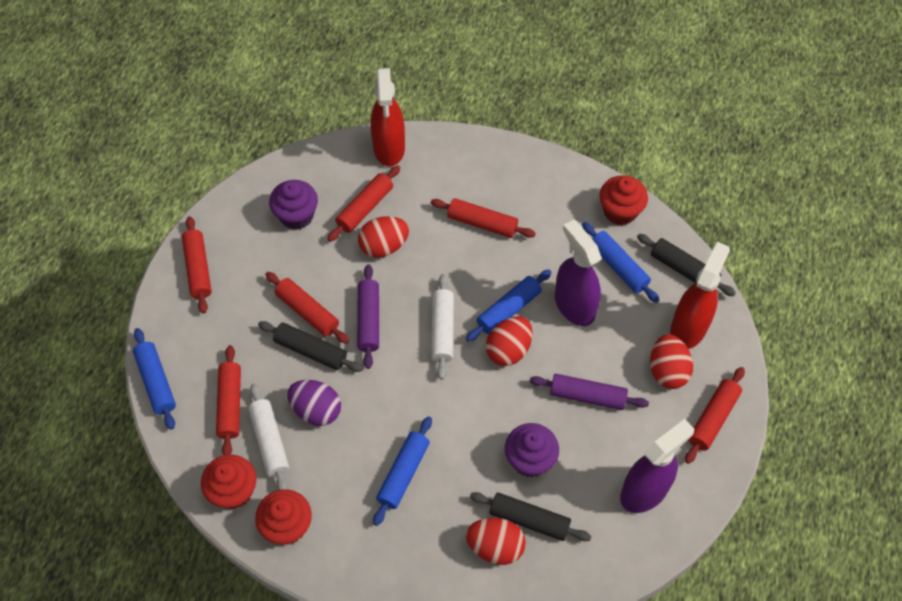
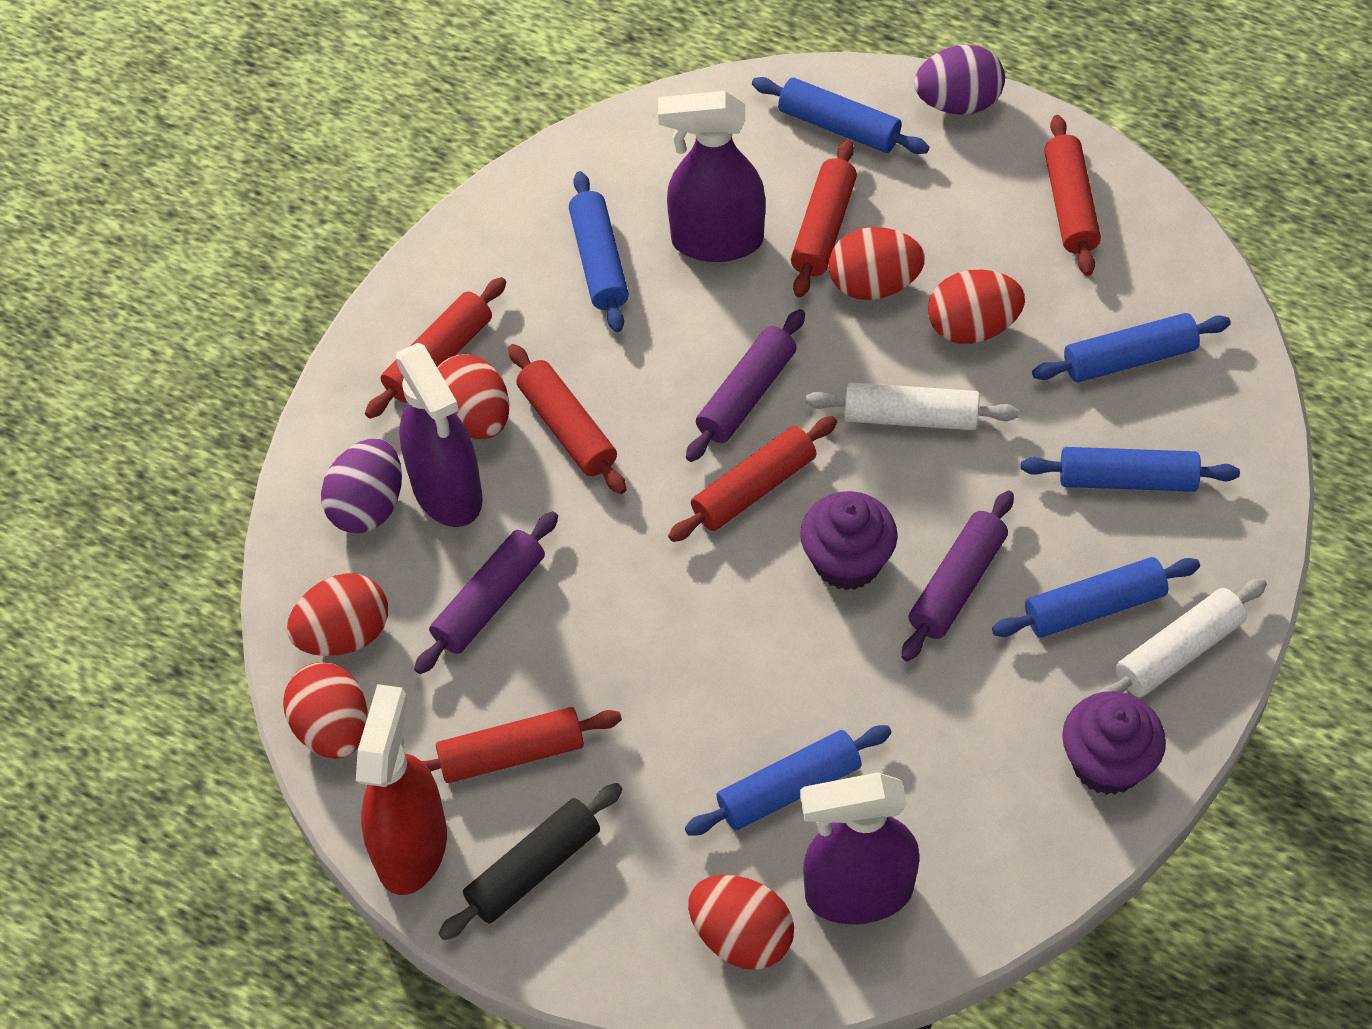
black rolling pin: 3 -> 1
blue rolling pin: 4 -> 6
purple egg: 1 -> 2
purple rolling pin: 2 -> 3
purple spray bottle: 2 -> 3
red cupcake: 3 -> 0
red egg: 4 -> 6
red spray bottle: 2 -> 1

